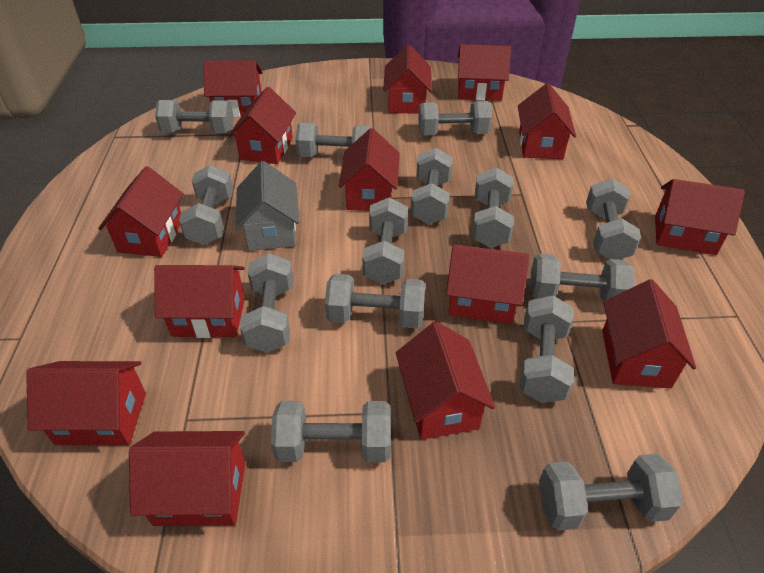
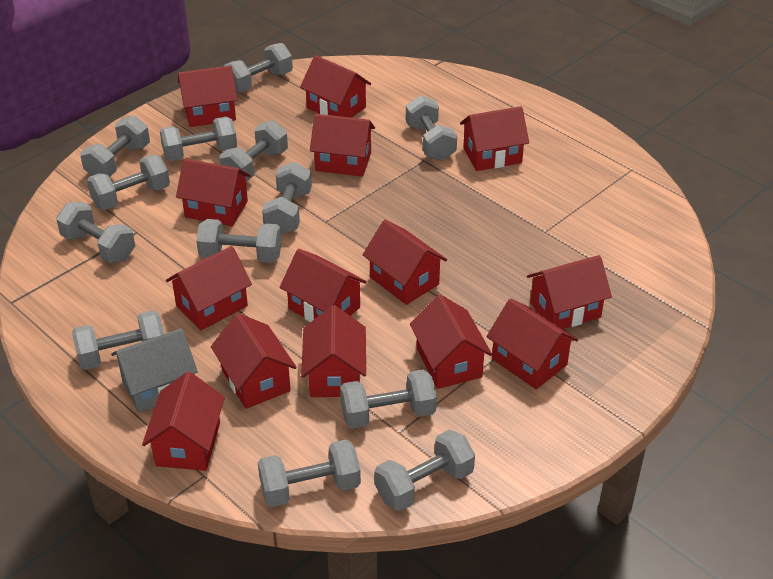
grey dumbbell: 14 -> 13

